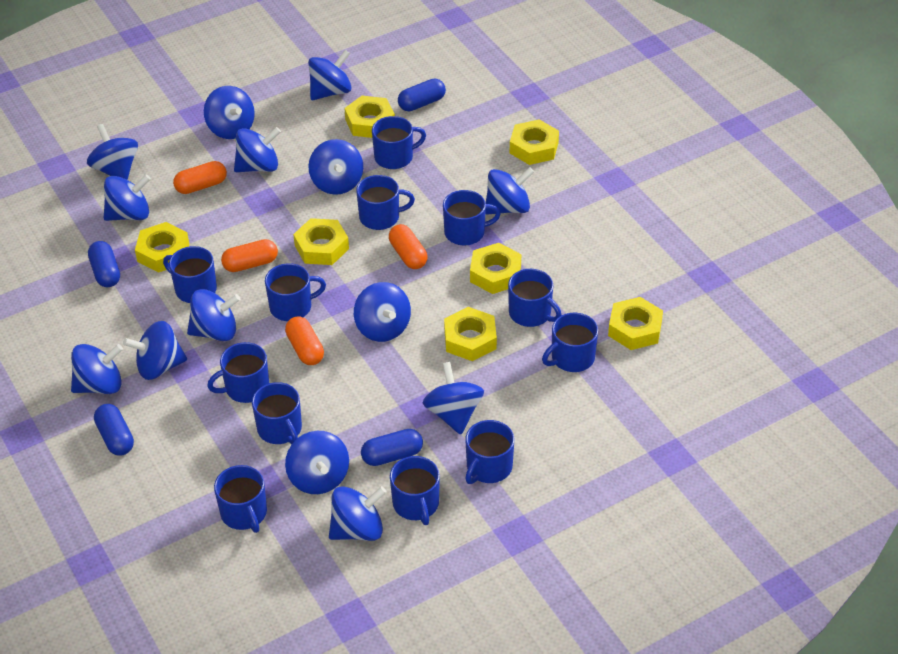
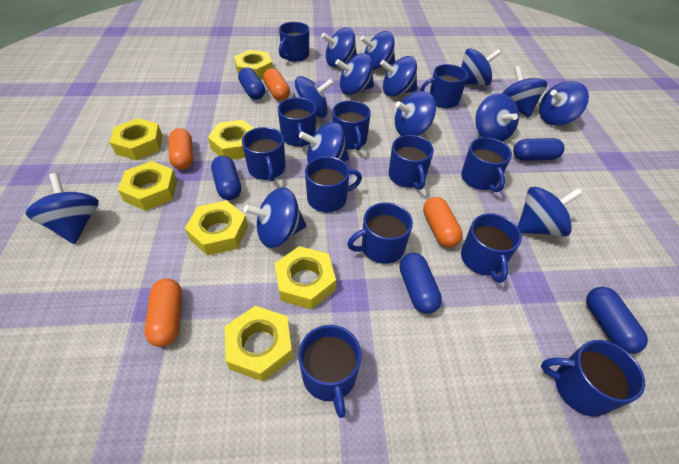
blue capsule: 4 -> 5

